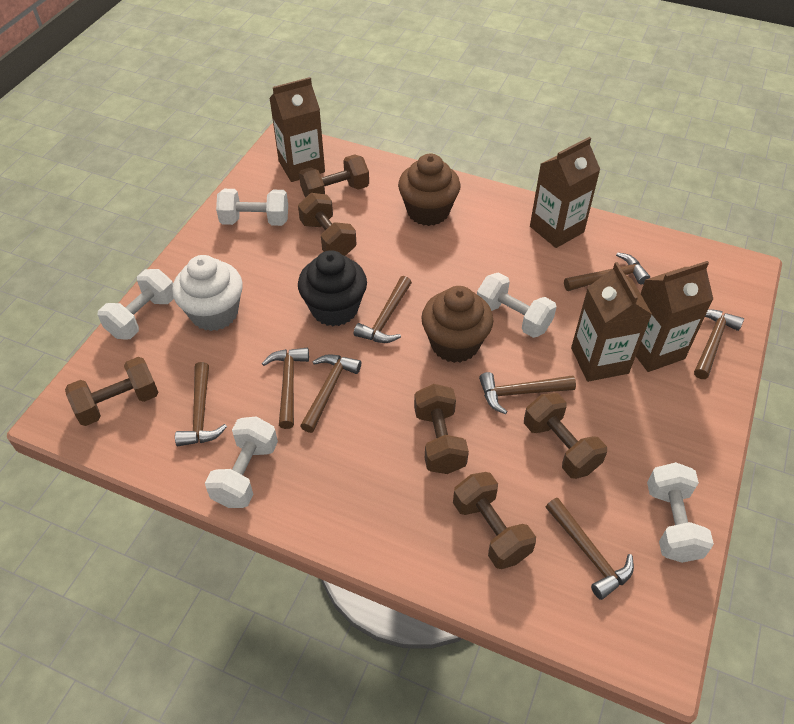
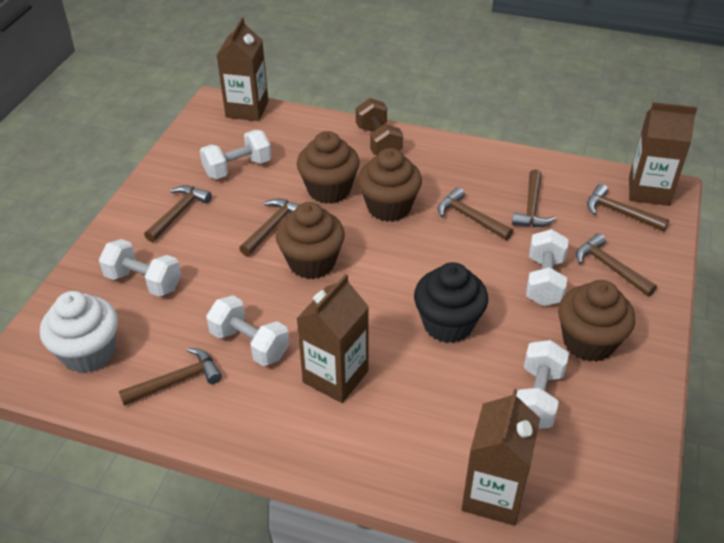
brown cupcake: 2 -> 4
brown dumbbell: 6 -> 1
brown hammer: 8 -> 7

